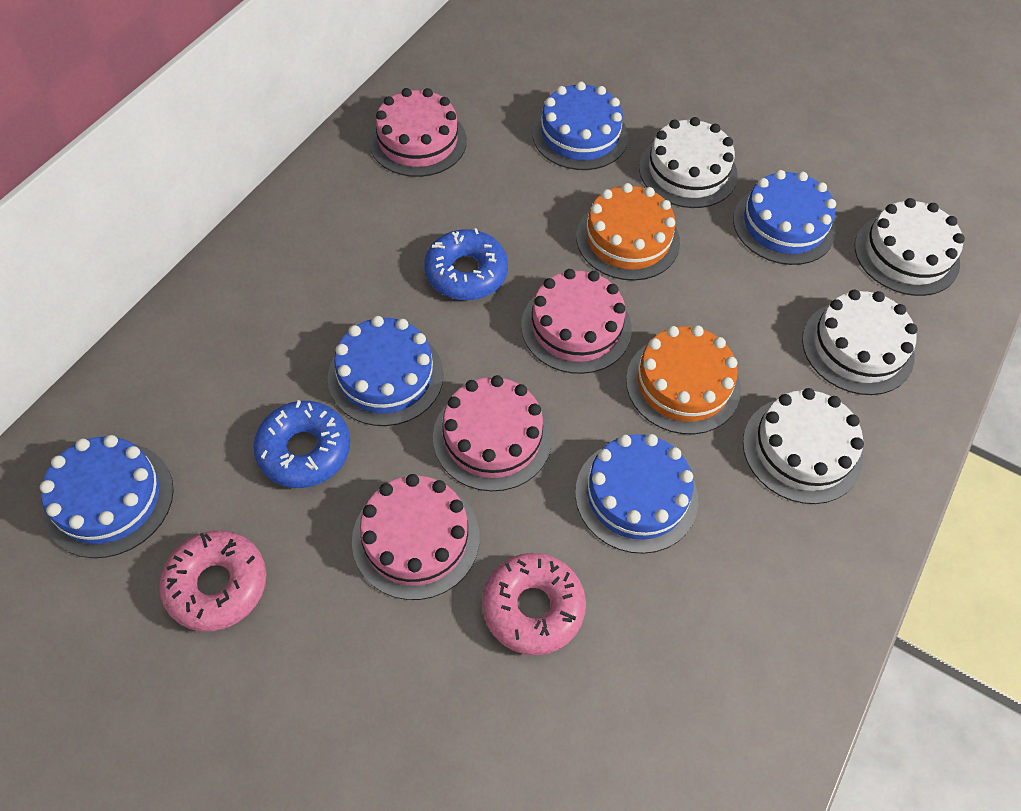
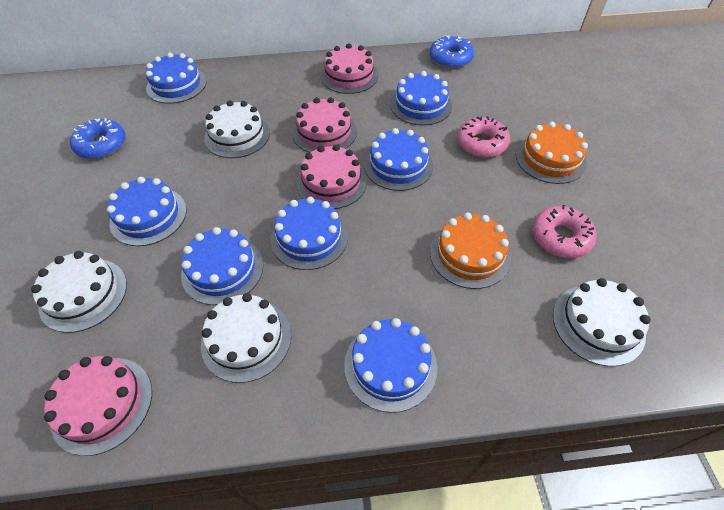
blue cake: 5 -> 7

